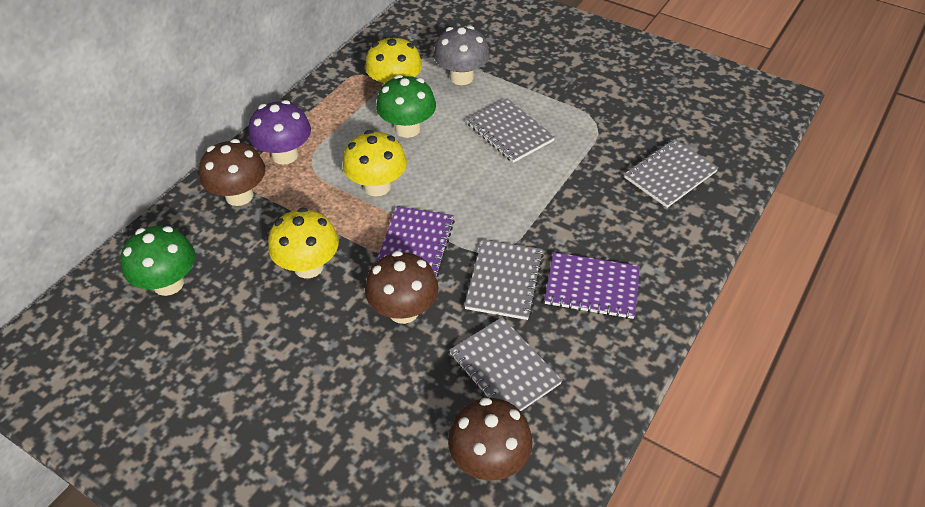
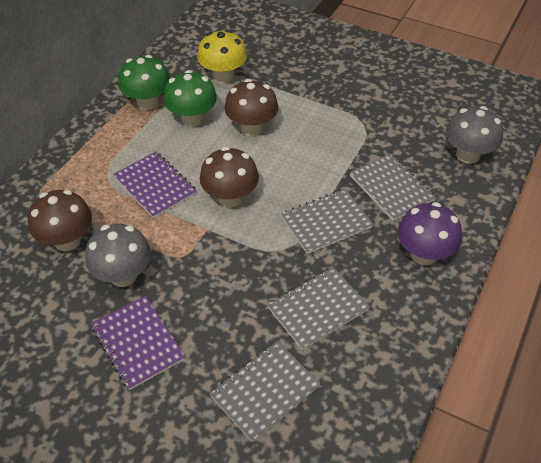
grey mushroom: 1 -> 2
yellow mushroom: 3 -> 1

